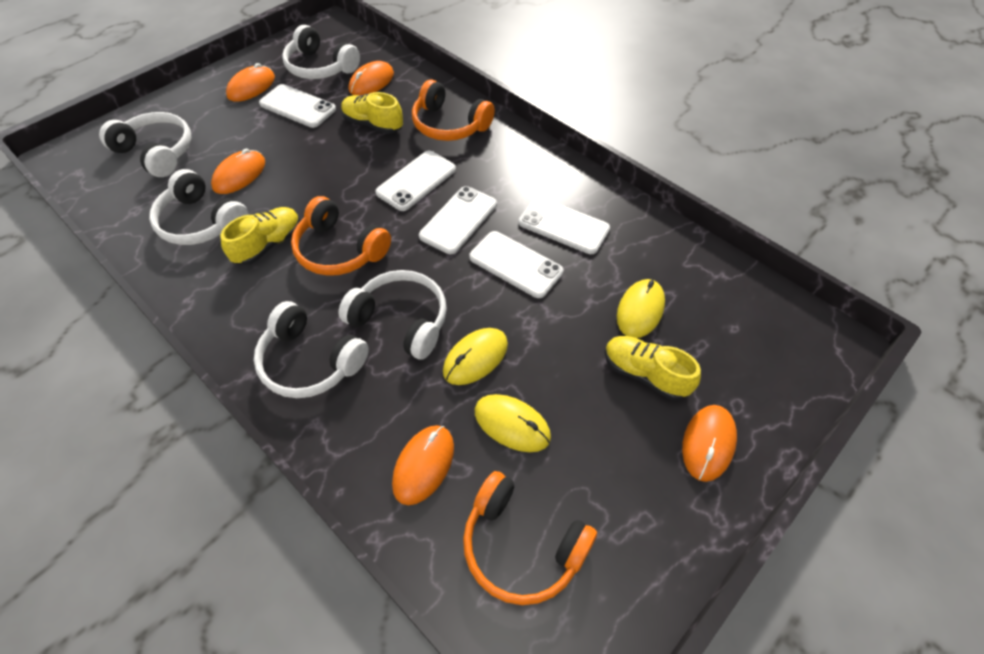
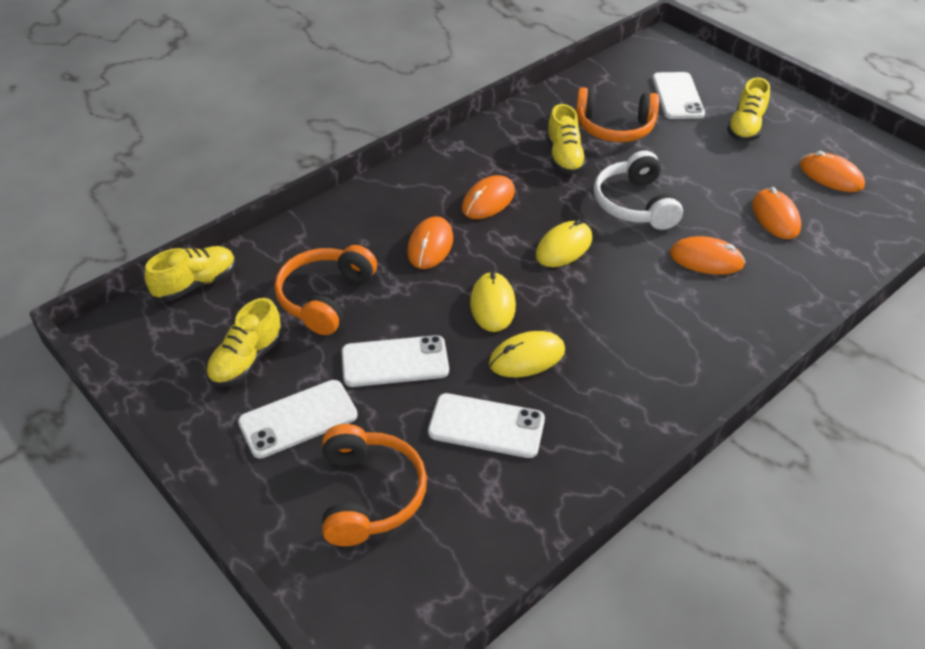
white headphones: 5 -> 1
white phone: 5 -> 4
yellow shoe: 3 -> 4

